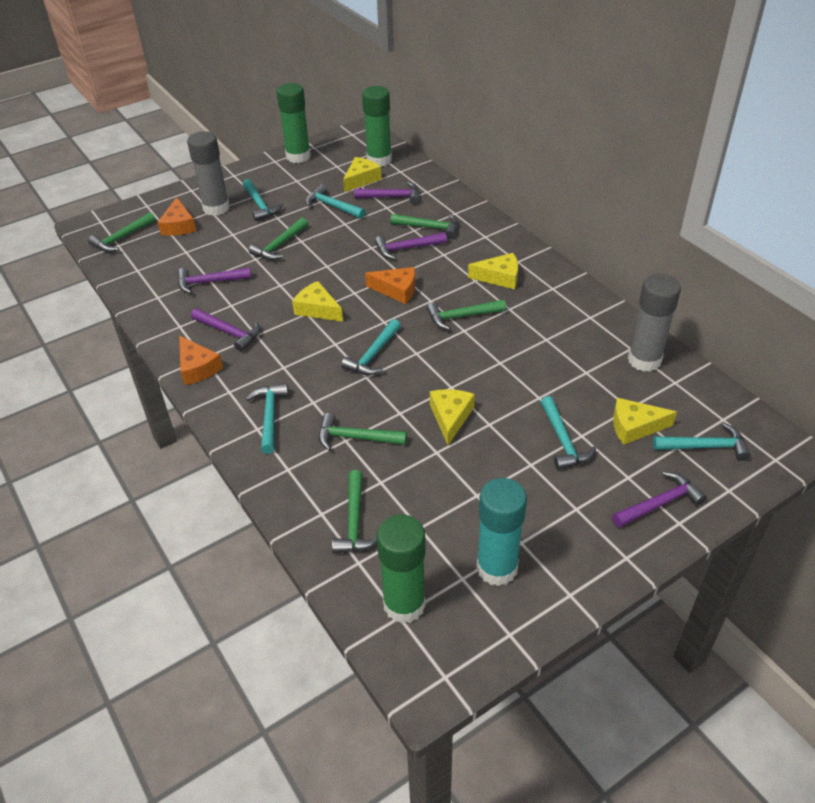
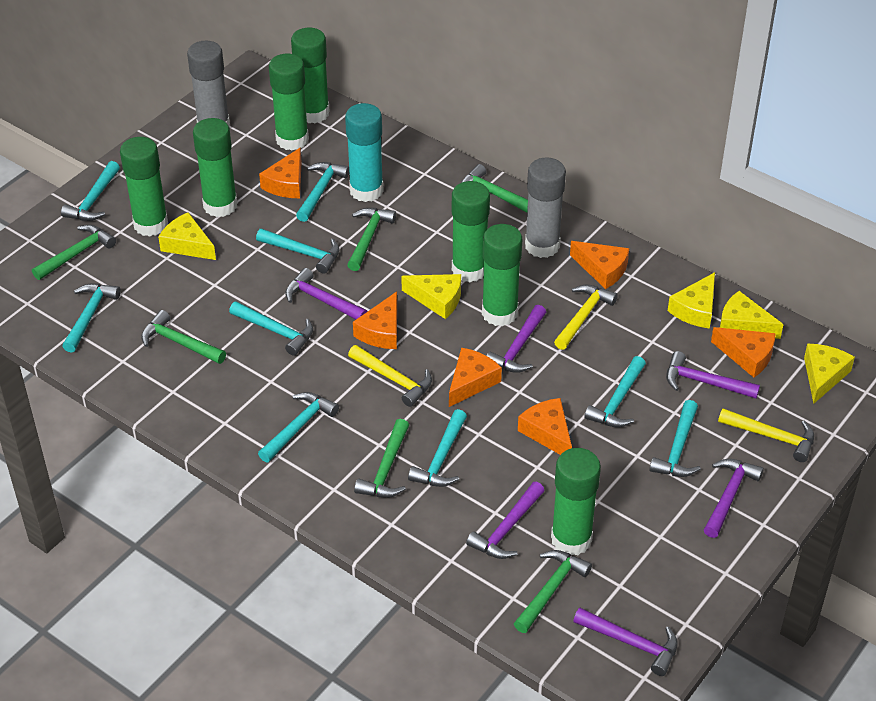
green glue stick: 3 -> 7
orange cheese: 3 -> 6
purple hammer: 5 -> 6
turquoise hammer: 6 -> 9
yellow hammer: 0 -> 3

